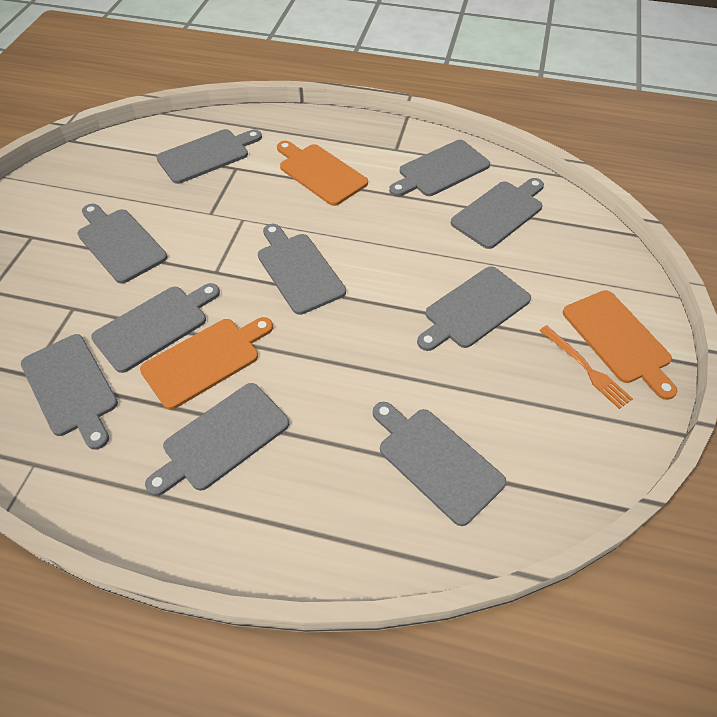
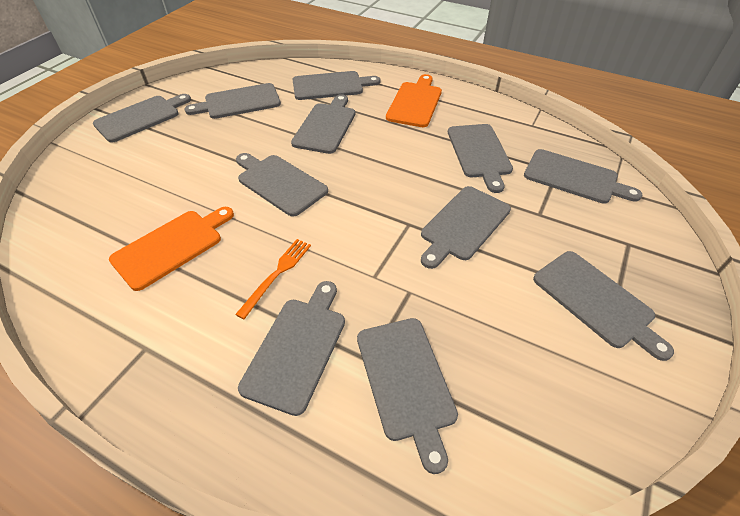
grey cutting board: 10 -> 11
orange cutting board: 3 -> 2

